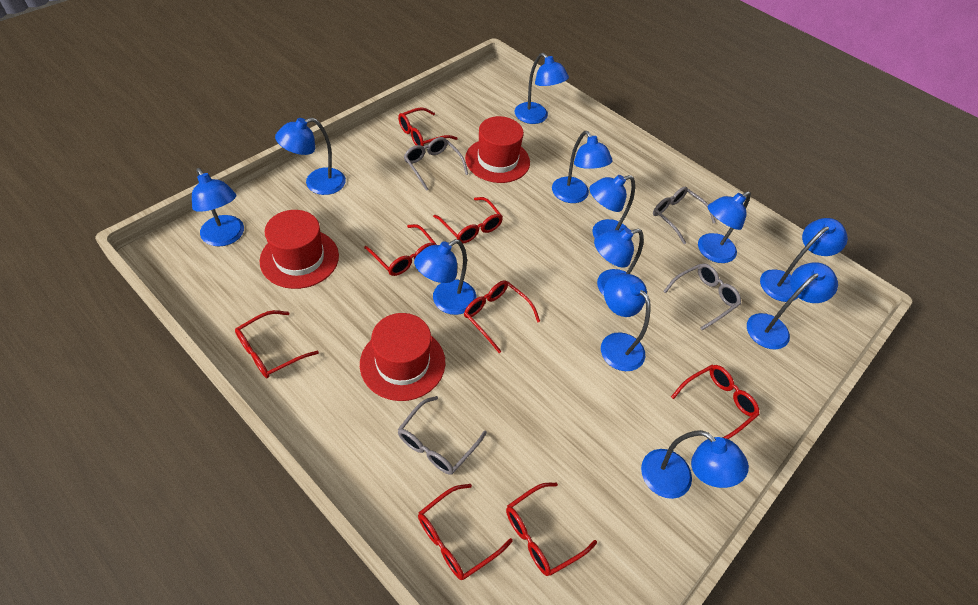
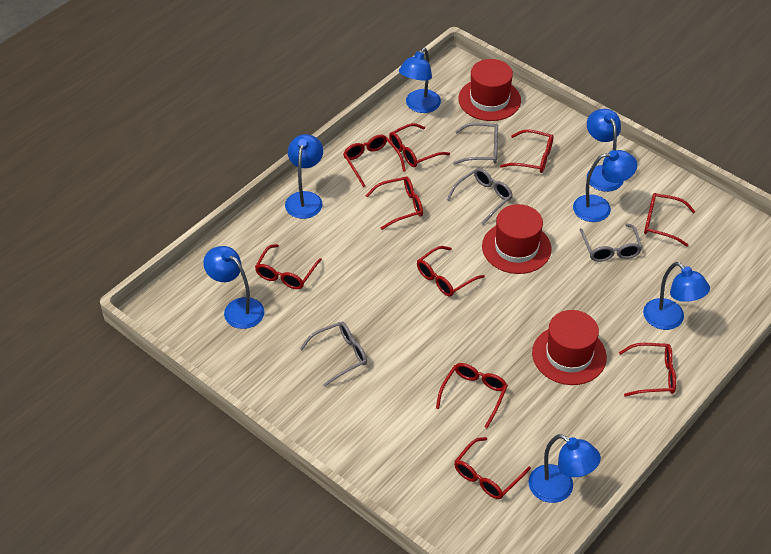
blue lamp: 12 -> 7
red glasses: 8 -> 10

